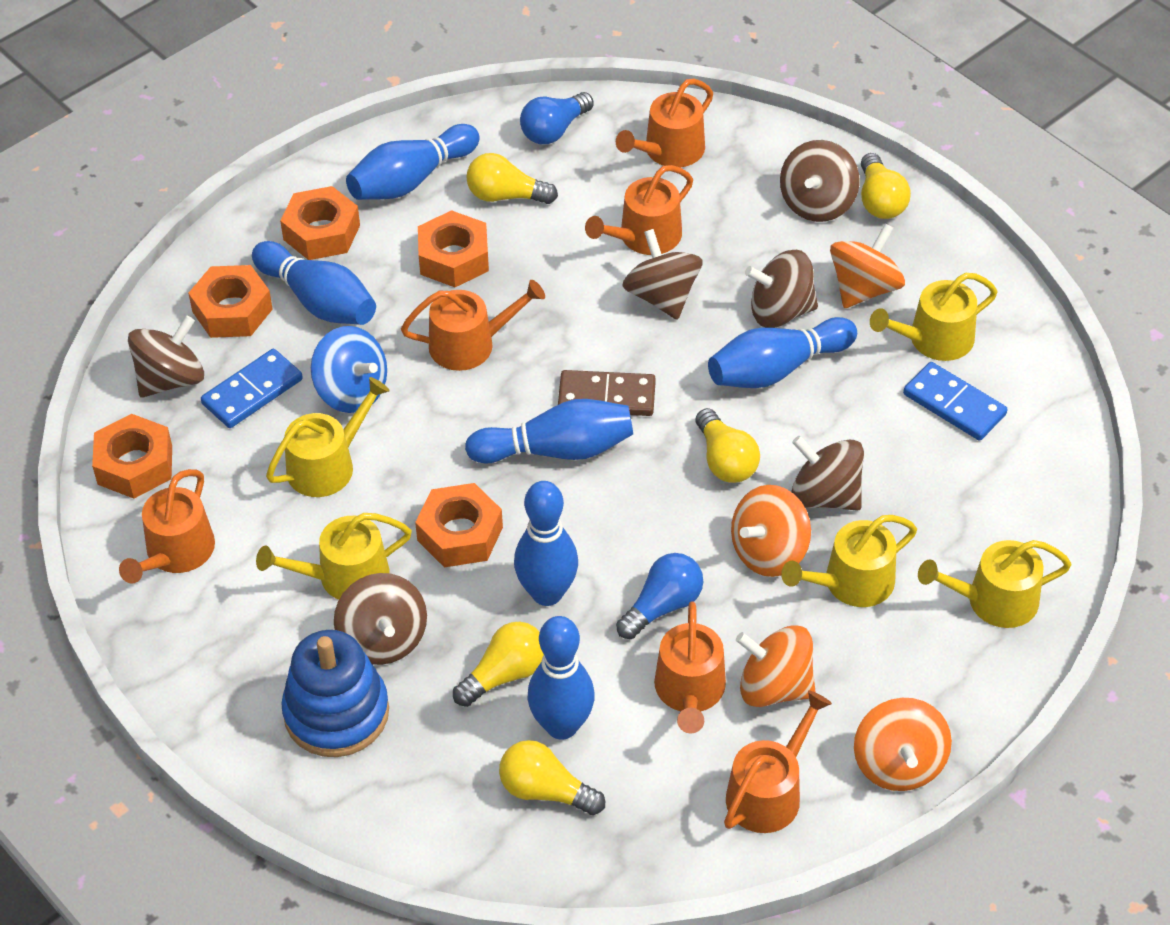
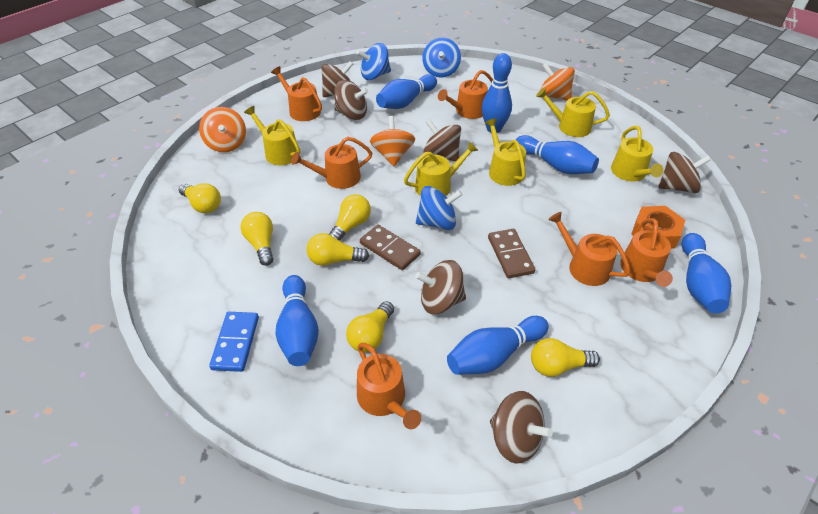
blue domino: 2 -> 1
blue light bulb: 2 -> 0
blue spinning top: 1 -> 3
blue stacking toy: 1 -> 0
brown domino: 1 -> 2
orange nut: 5 -> 1
orange spinning top: 4 -> 3
yellow light bulb: 5 -> 6

